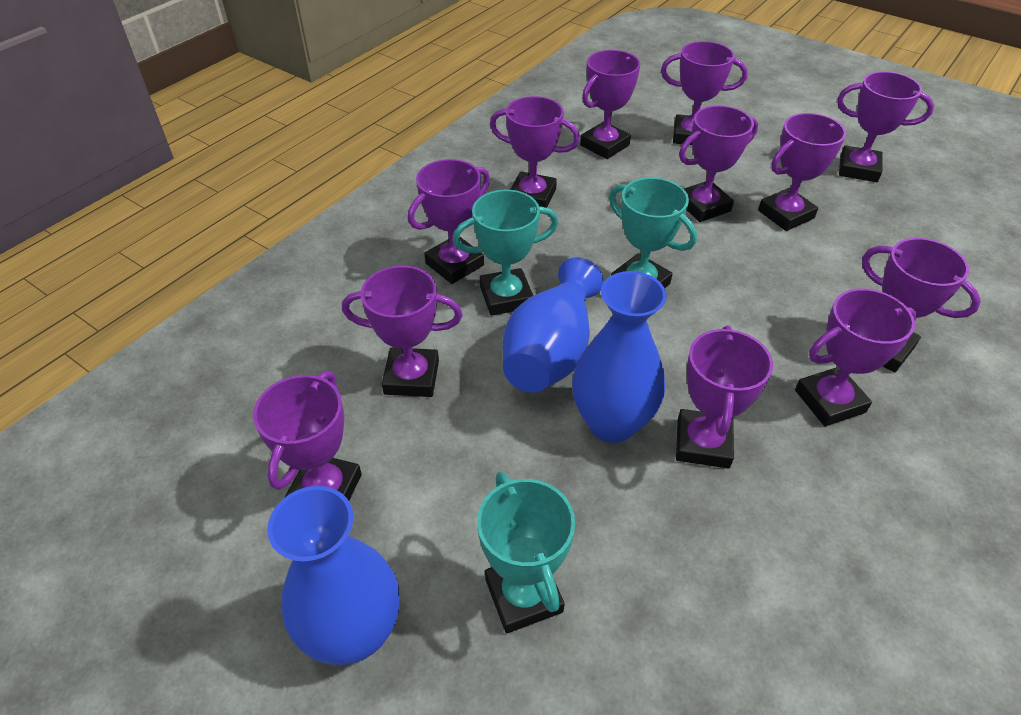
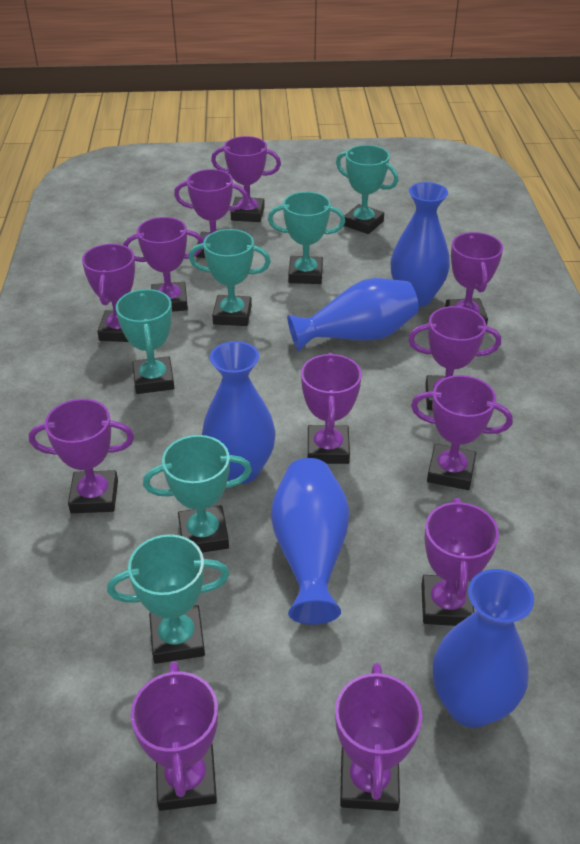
blue vase: 3 -> 5
turquoise trophy: 3 -> 6

